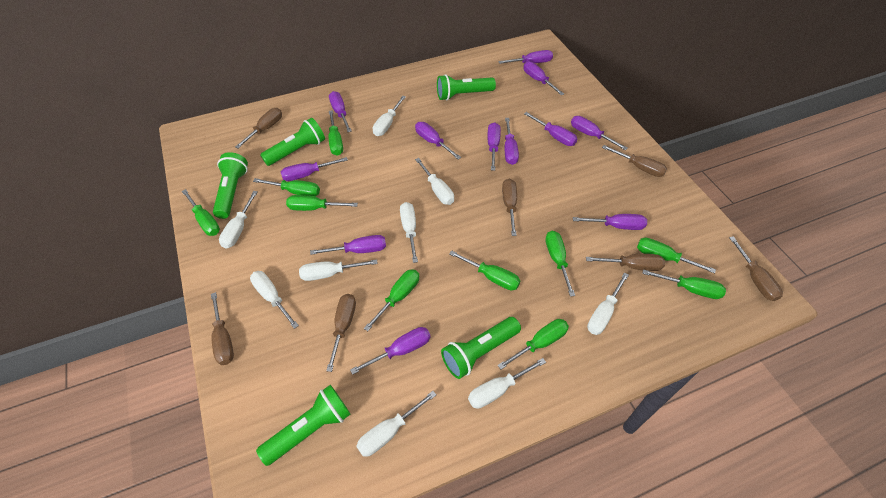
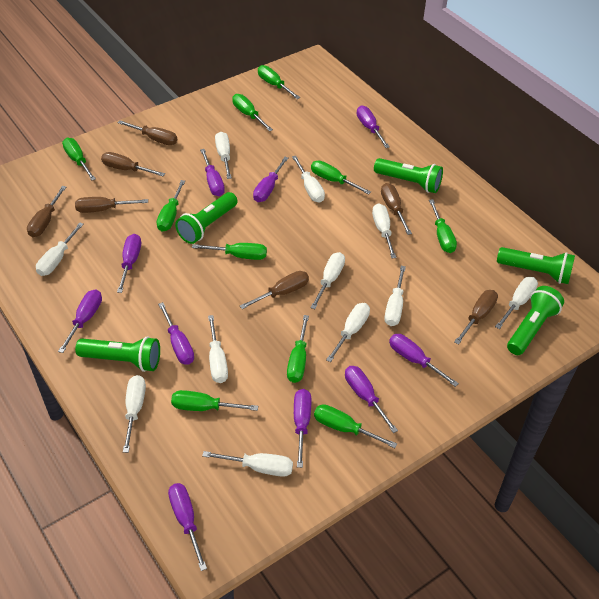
purple screwdriver: 12 -> 10
white screwdriver: 9 -> 11

